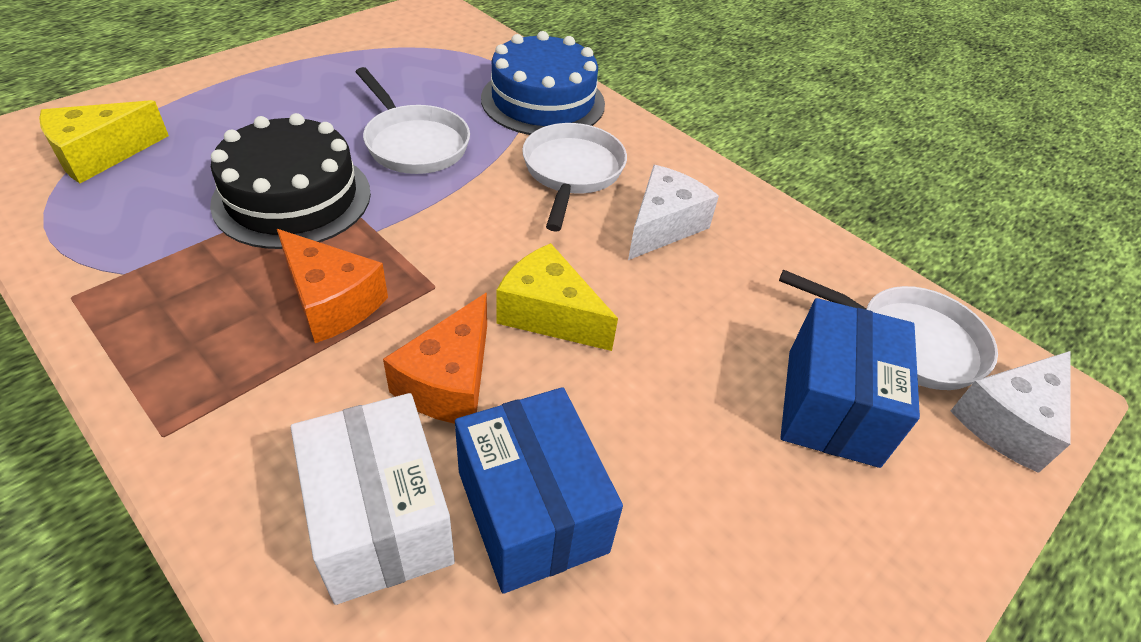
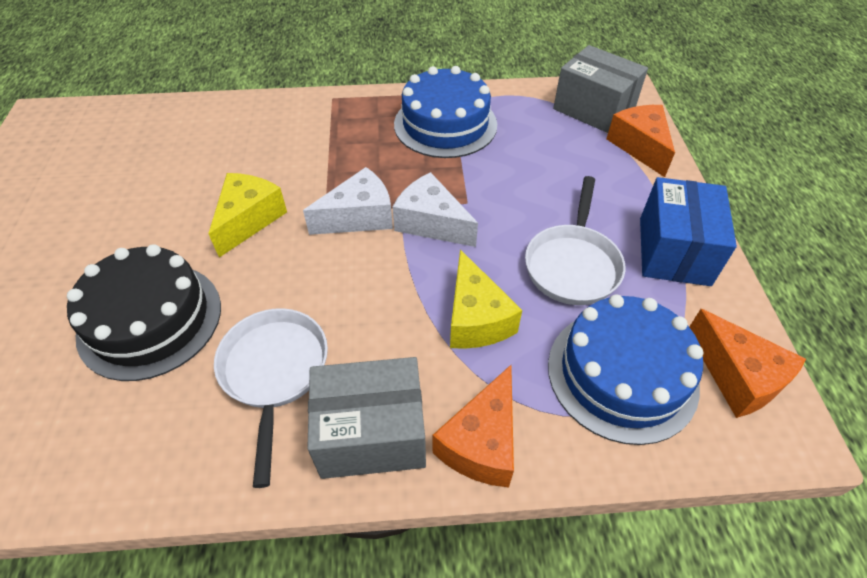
blue box: 2 -> 1
blue cake: 1 -> 2
grey box: 0 -> 2
orange cheese: 2 -> 3
white box: 1 -> 0
white pan: 3 -> 2

